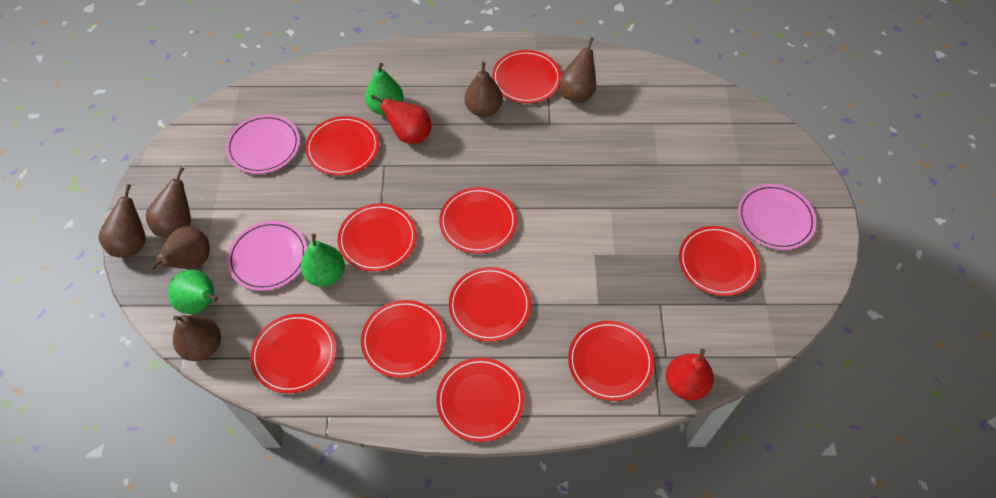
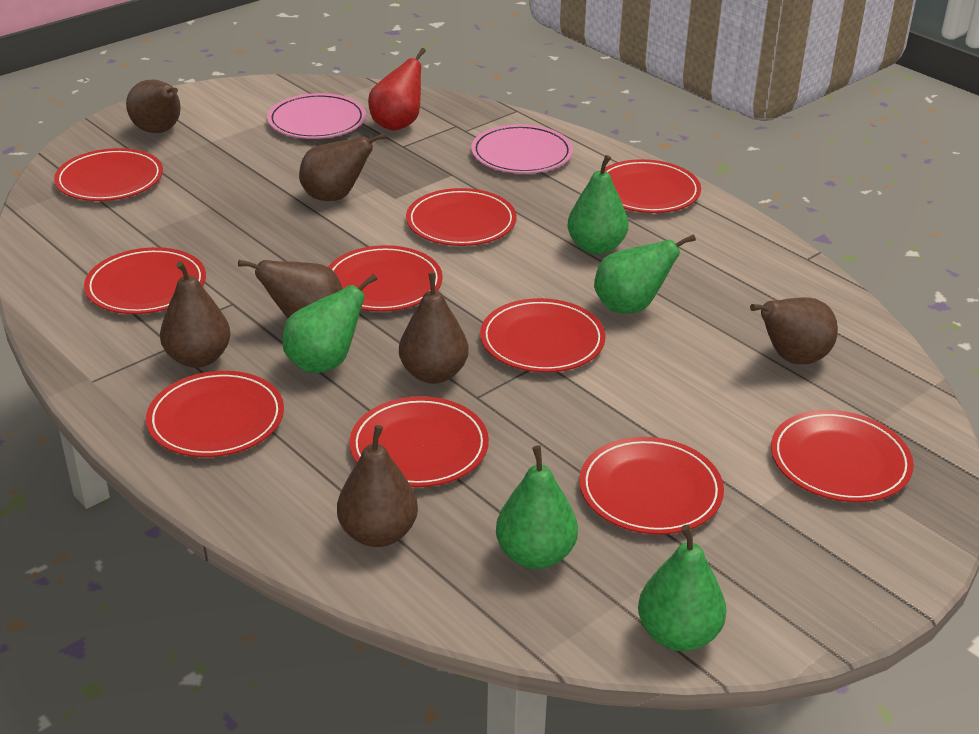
brown pear: 6 -> 7
green pear: 3 -> 5
pink plate: 3 -> 2
red pear: 2 -> 1

